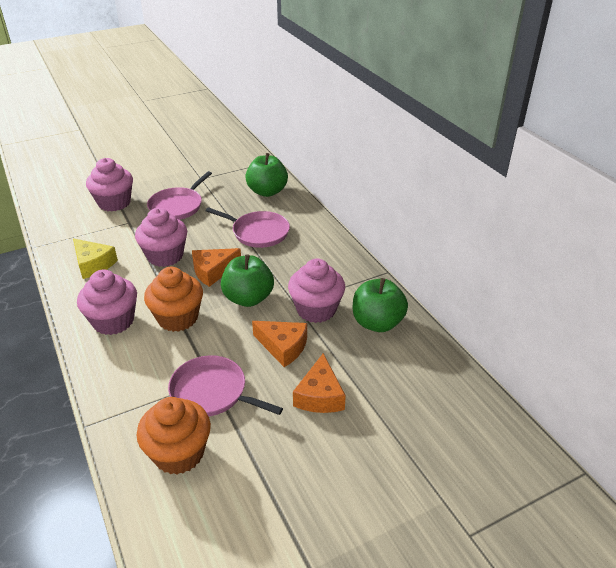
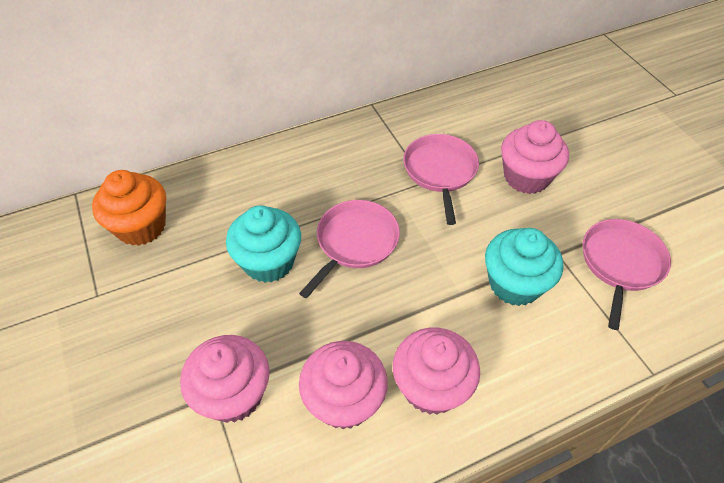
green apple: 3 -> 0
orange cheese: 3 -> 0
orange cupcake: 2 -> 1
turquoise cupcake: 0 -> 2
yellow cheese: 1 -> 0

